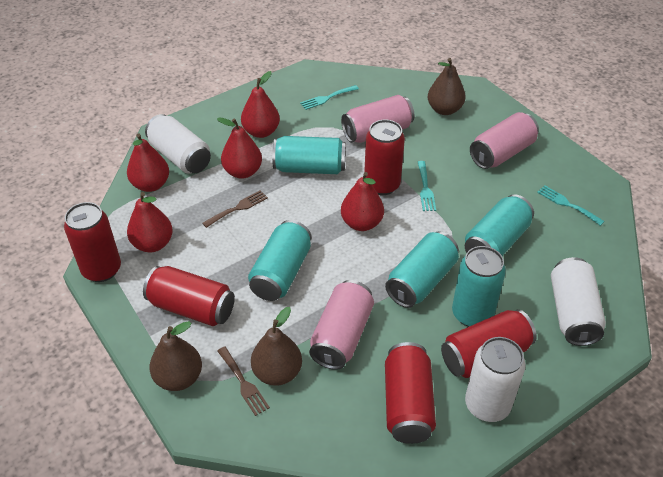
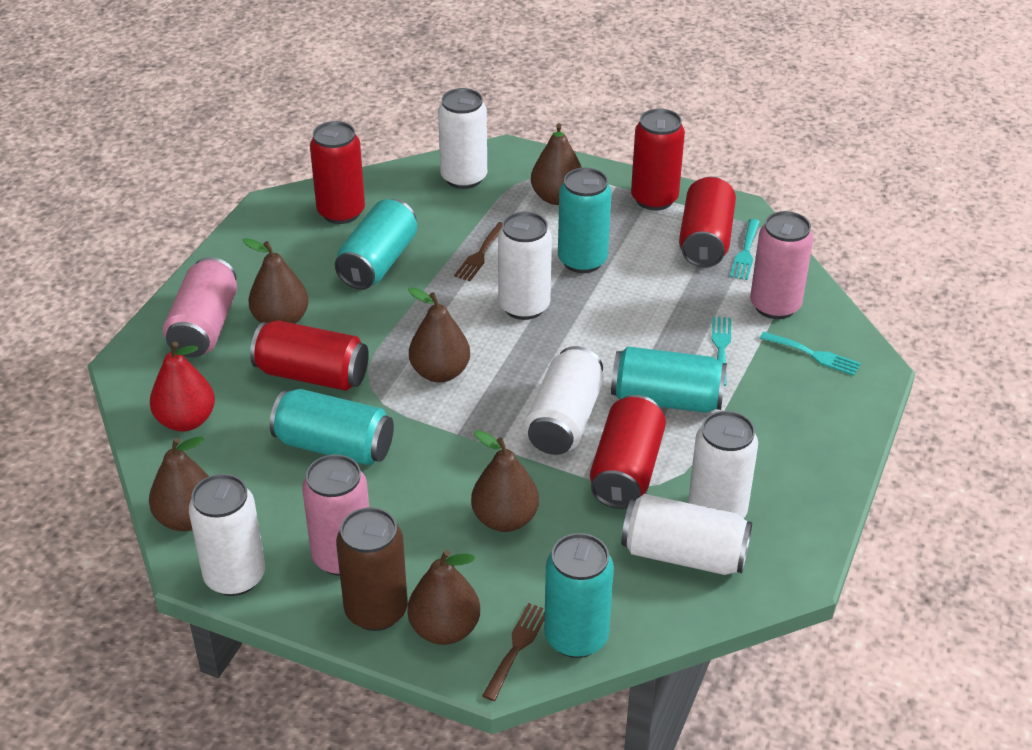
brown can: 0 -> 1
brown pear: 3 -> 6
red pear: 5 -> 1
white can: 3 -> 6

